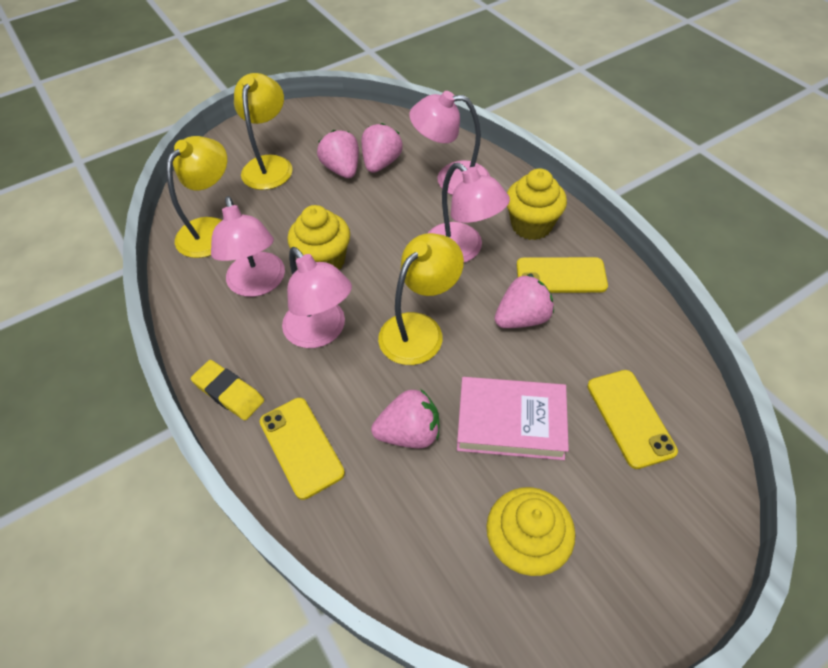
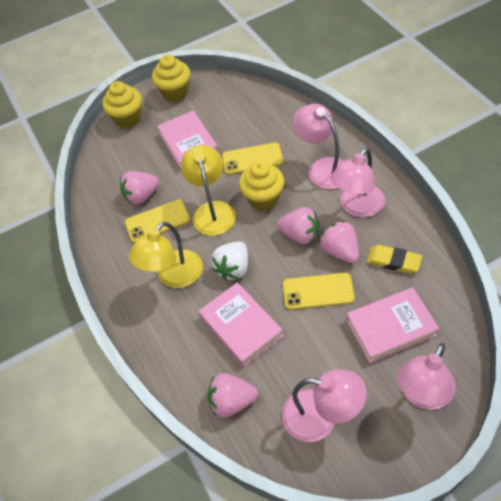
pink book: 1 -> 3
white strawberry: 0 -> 1
yellow lamp: 3 -> 2

